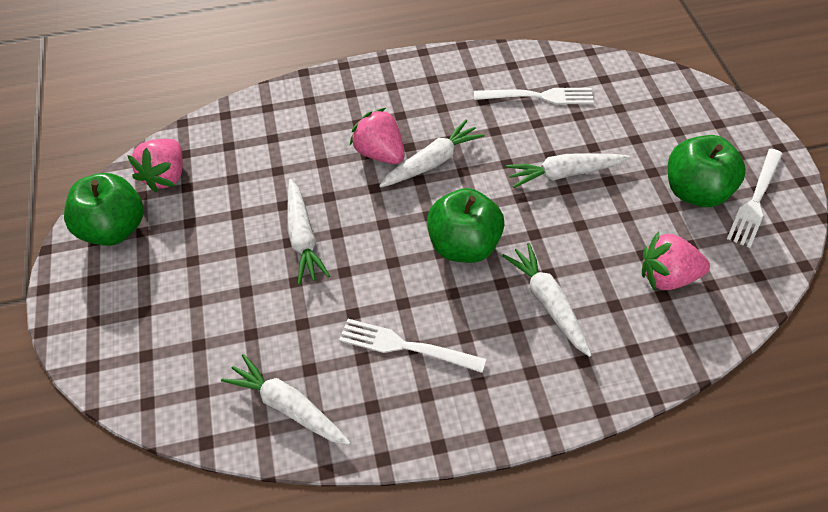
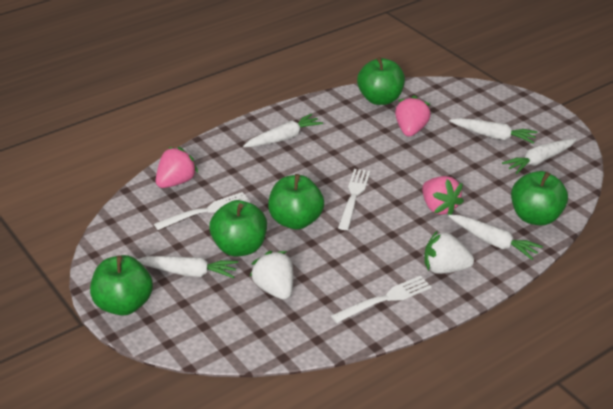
green apple: 3 -> 5
white strawberry: 0 -> 2

